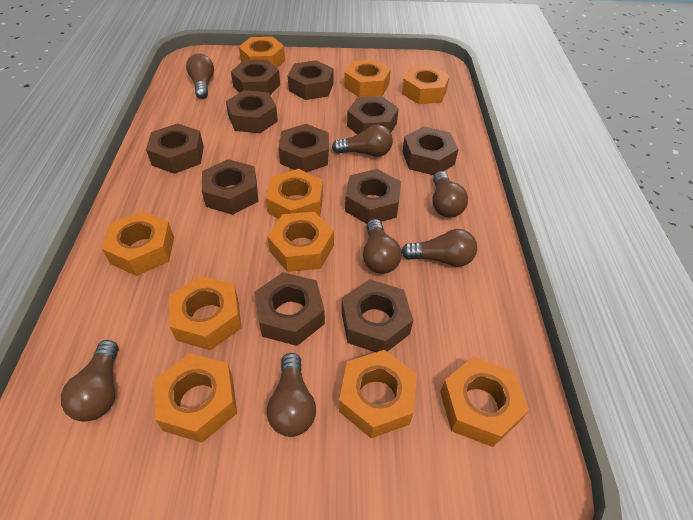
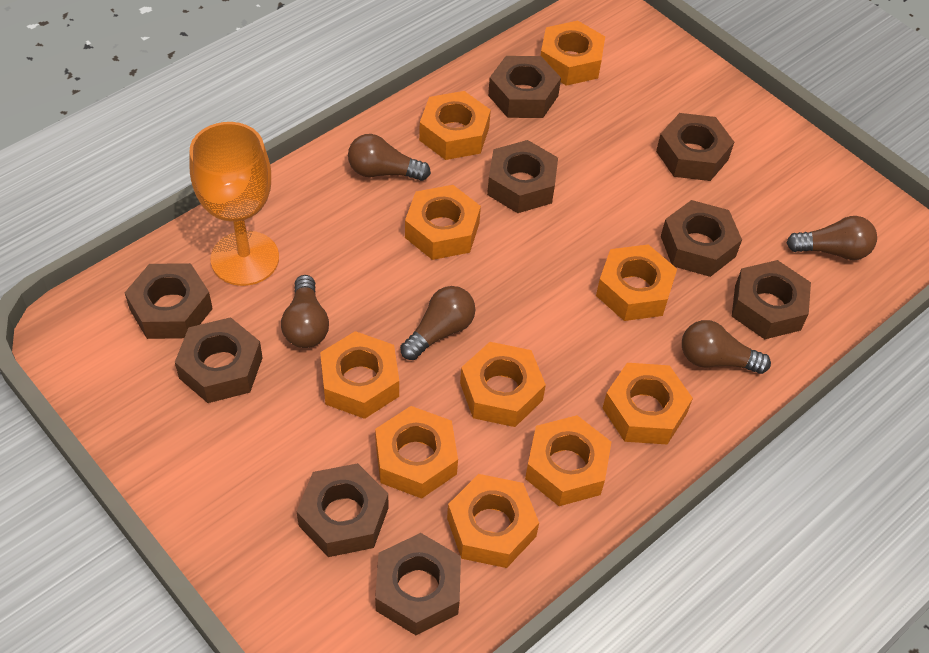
brown light bulb: 7 -> 5
brown nut: 11 -> 9
orange goblet: 0 -> 1

